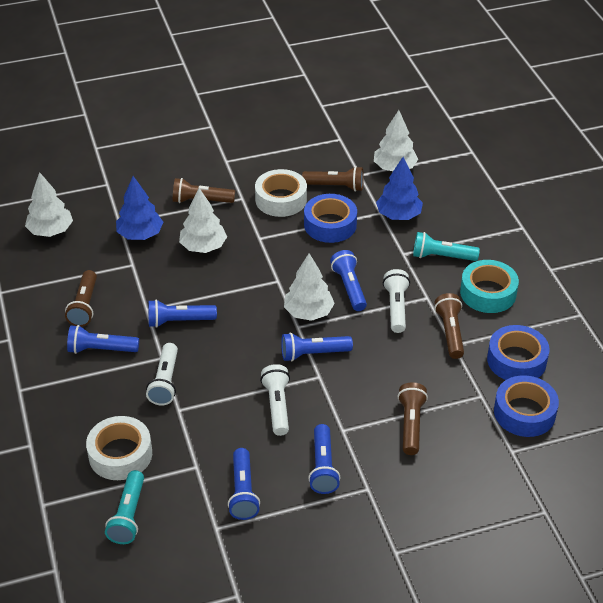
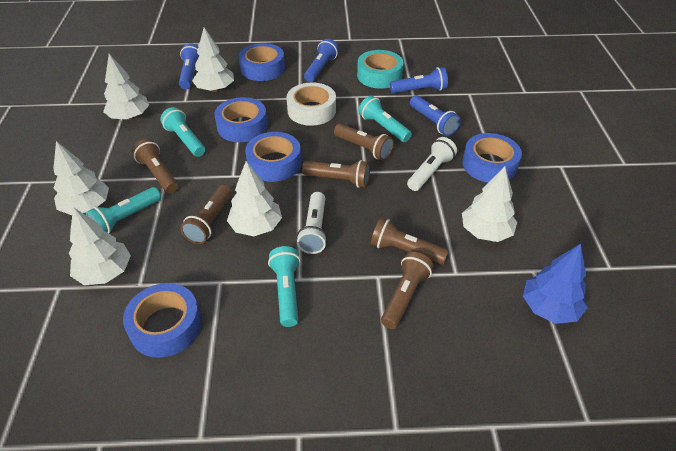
blue flashlight: 6 -> 4
blue tape: 3 -> 5
blue tree: 2 -> 1
brown flashlight: 5 -> 6
turquoise flashlight: 2 -> 4
white flashlight: 3 -> 2
white tape: 2 -> 1
white tree: 4 -> 6

